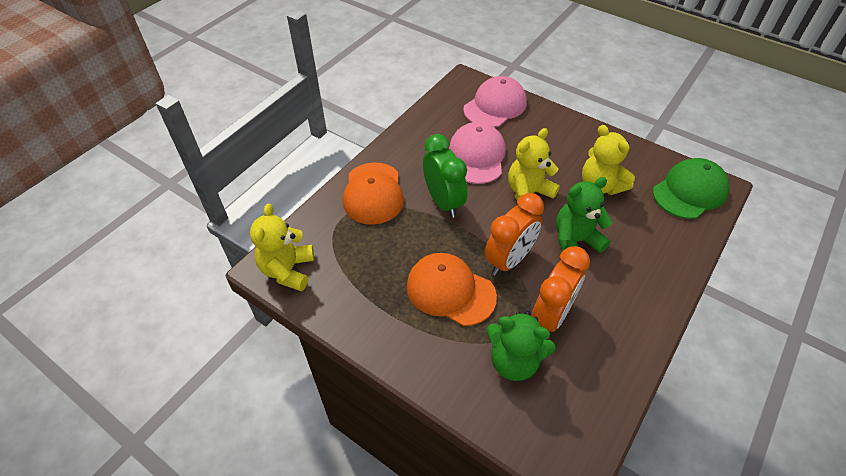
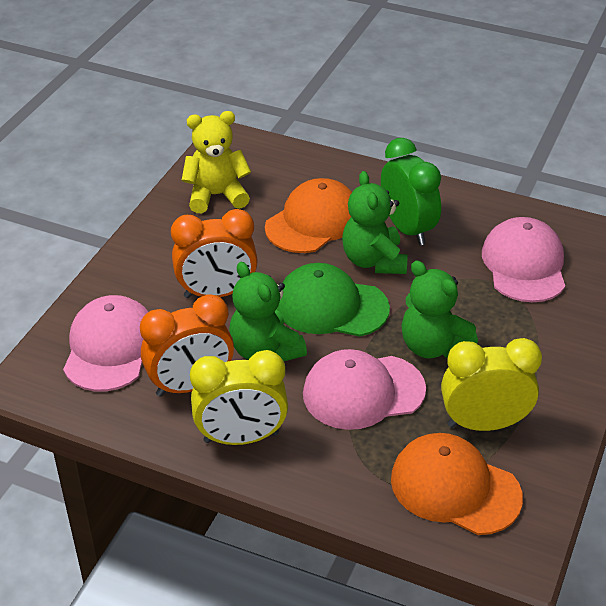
green teddy bear: 2 -> 3
pink cap: 2 -> 3
yellow clock: 0 -> 2
yellow teddy bear: 3 -> 1

